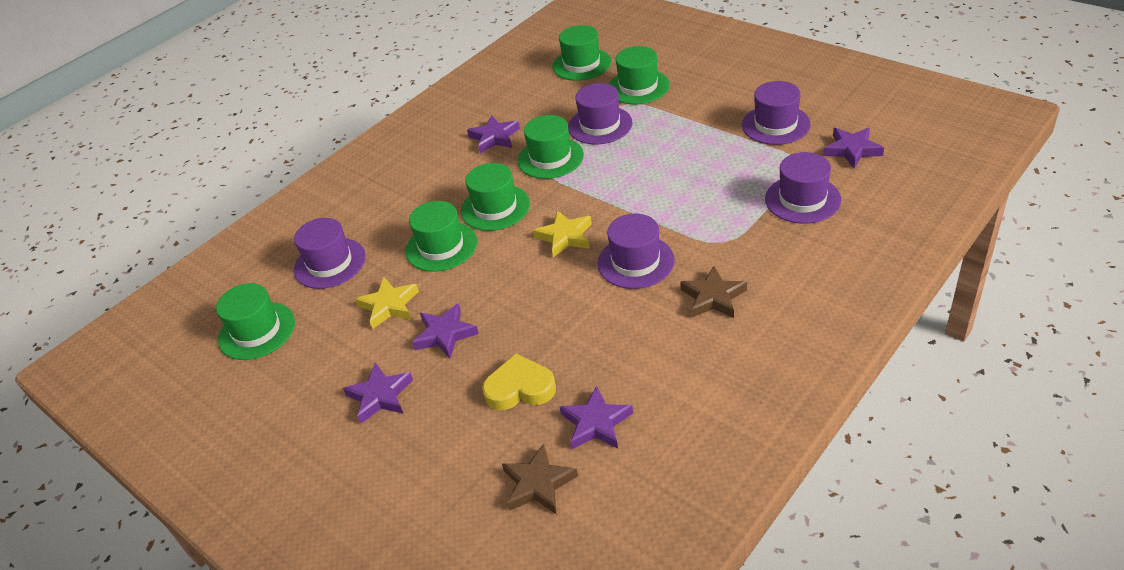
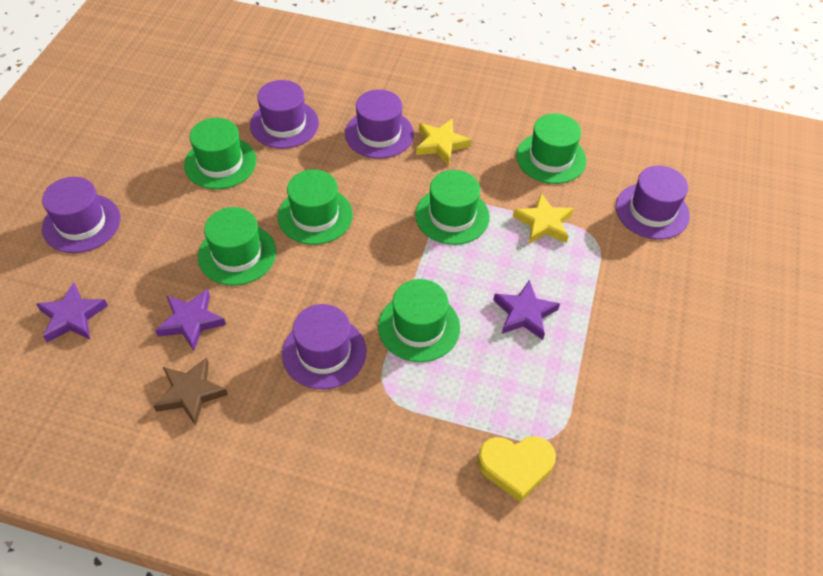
brown star: 2 -> 1
purple star: 5 -> 3

